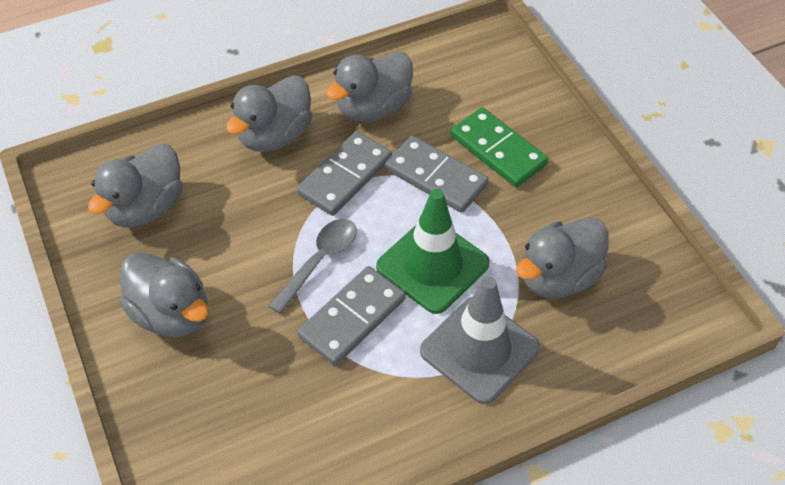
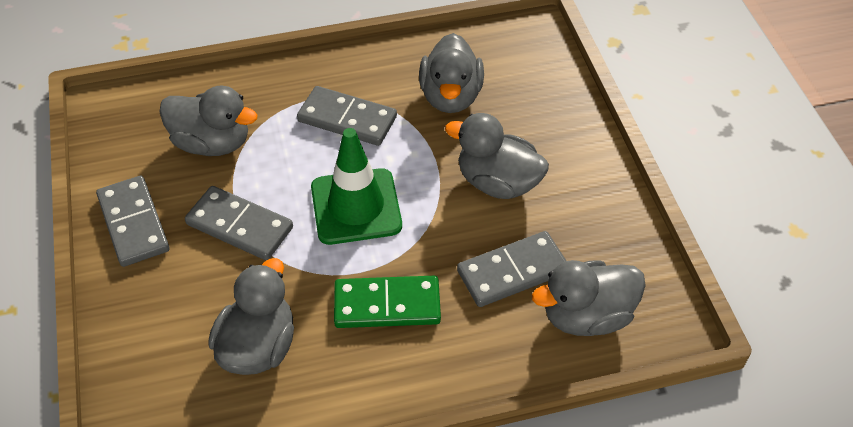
grey domino: 3 -> 4
grey spoon: 1 -> 0
grey traffic cone: 1 -> 0

